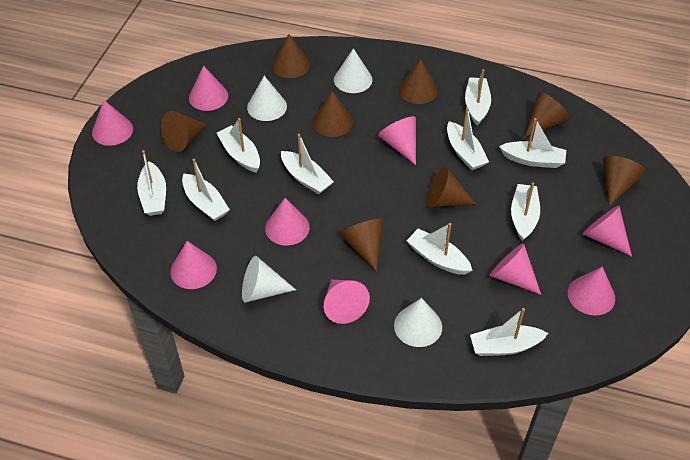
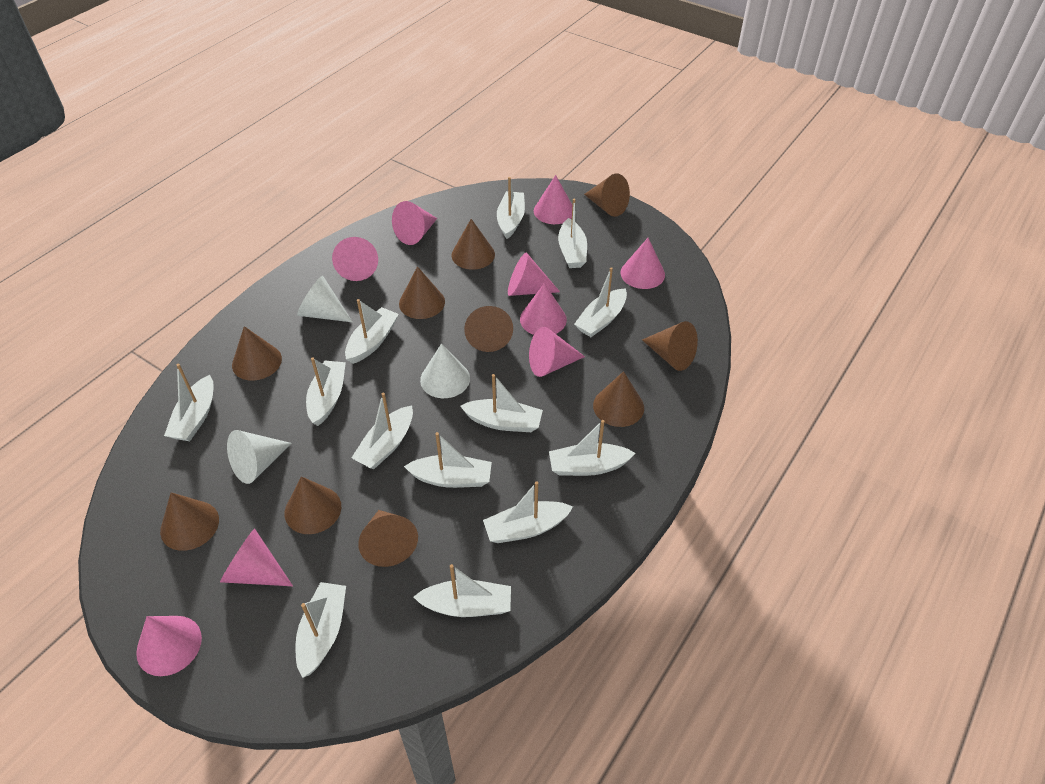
brown cone: 8 -> 10
white boat: 10 -> 13
white cone: 4 -> 3

